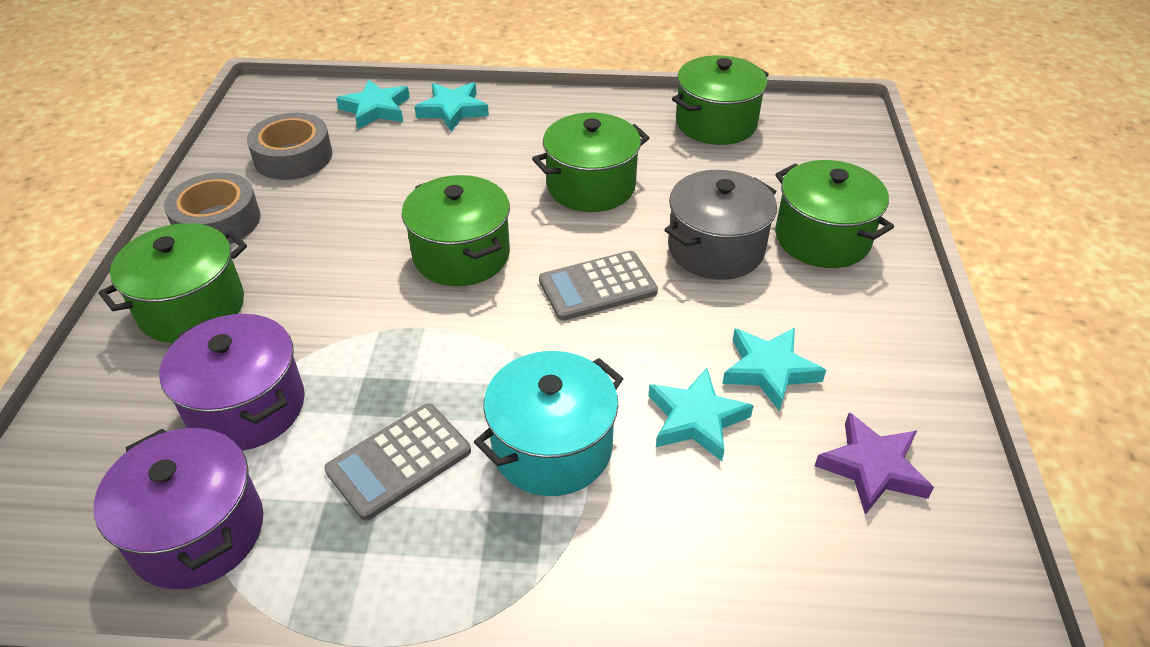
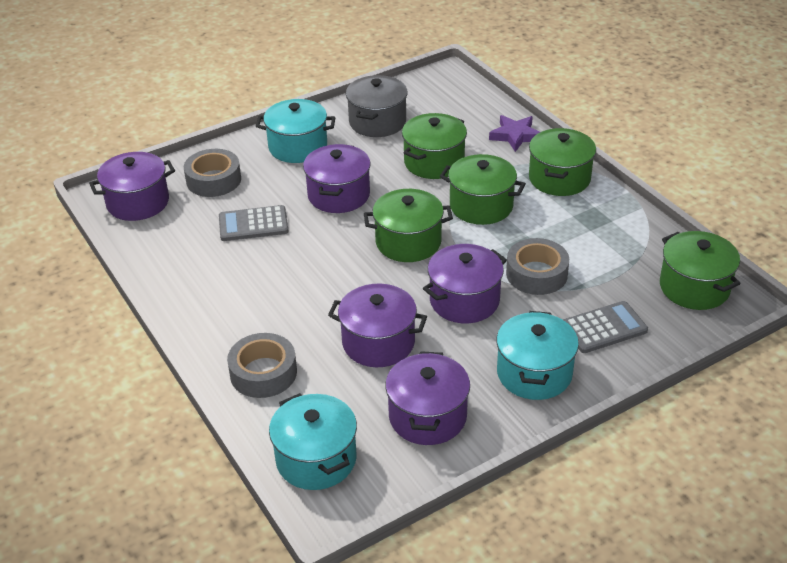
grey tape: 2 -> 3
purple pot: 2 -> 5
turquoise pot: 1 -> 3
turquoise star: 4 -> 0

